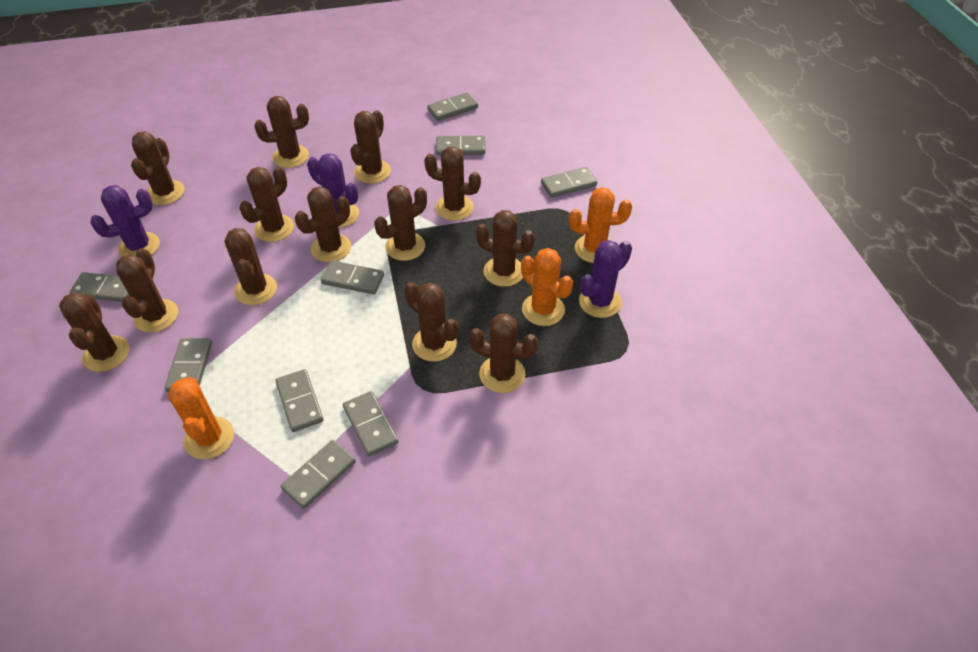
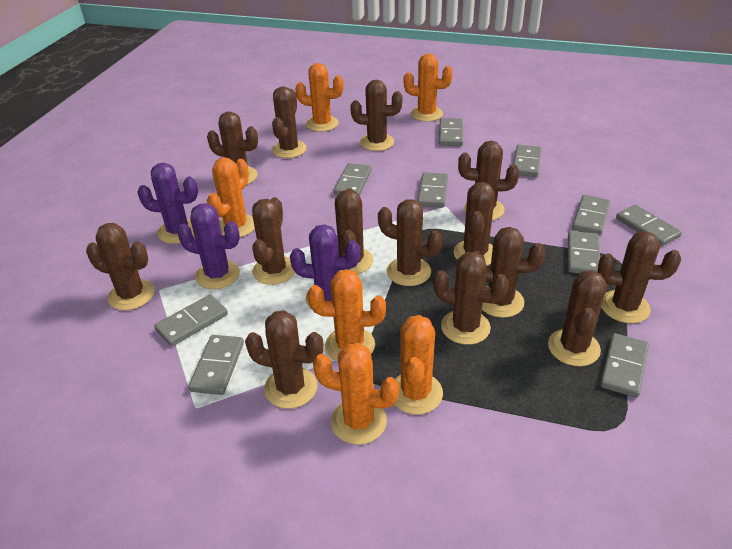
brown cactus: 13 -> 14
grey domino: 9 -> 10
orange cactus: 3 -> 6

